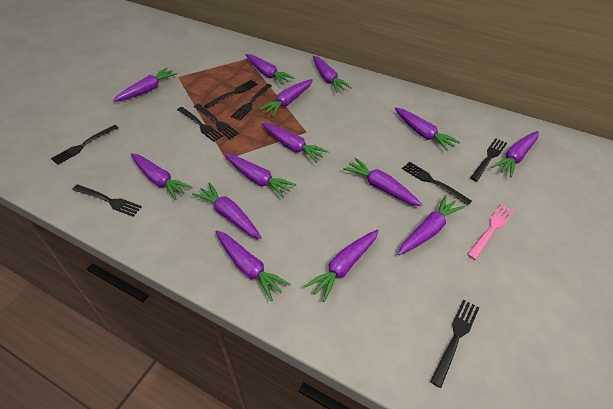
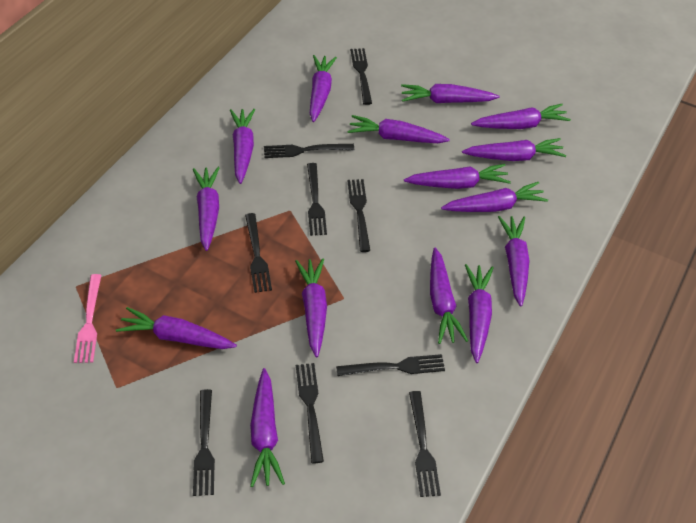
purple carrot: 14 -> 15

